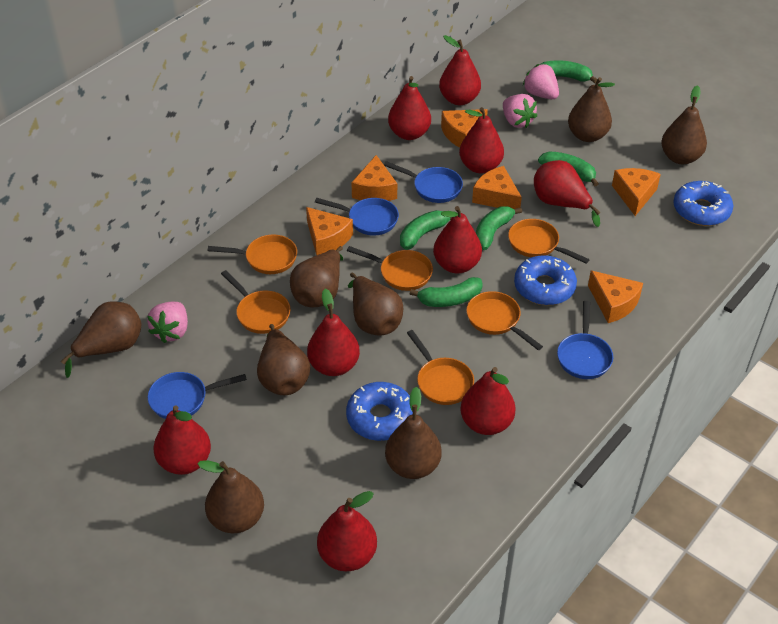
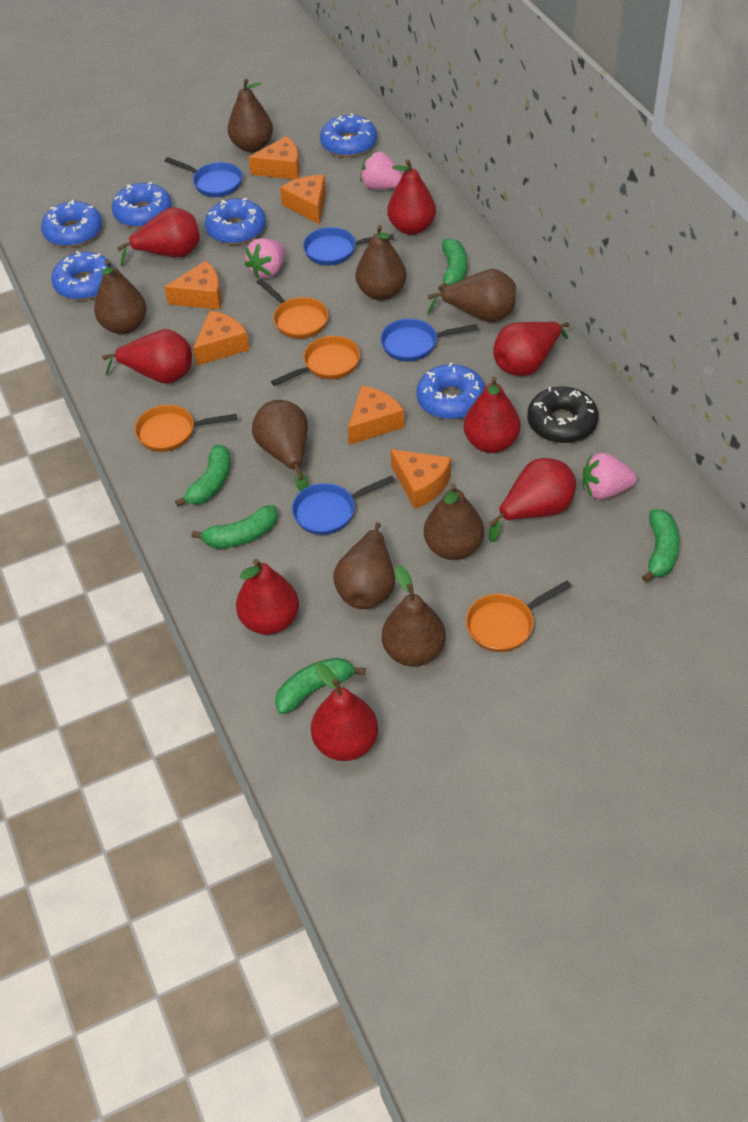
black donut: 0 -> 1
blue donut: 3 -> 6
orange pan: 6 -> 4
red pear: 9 -> 8

